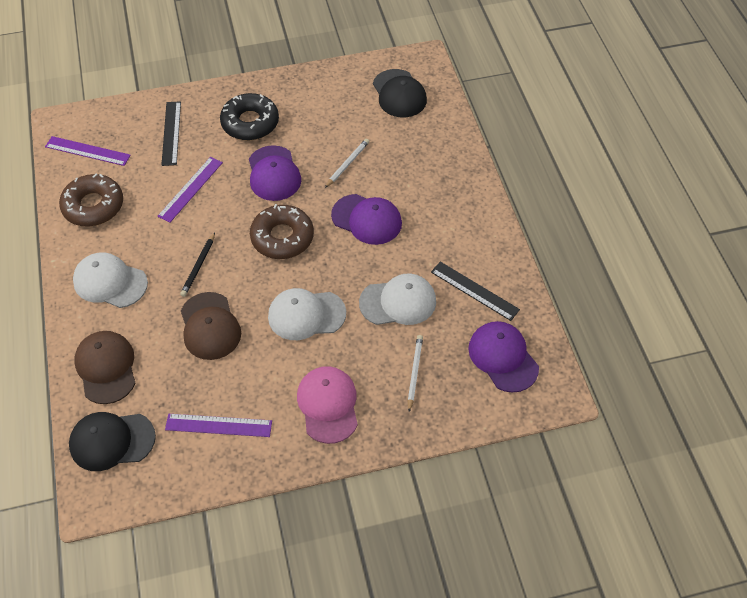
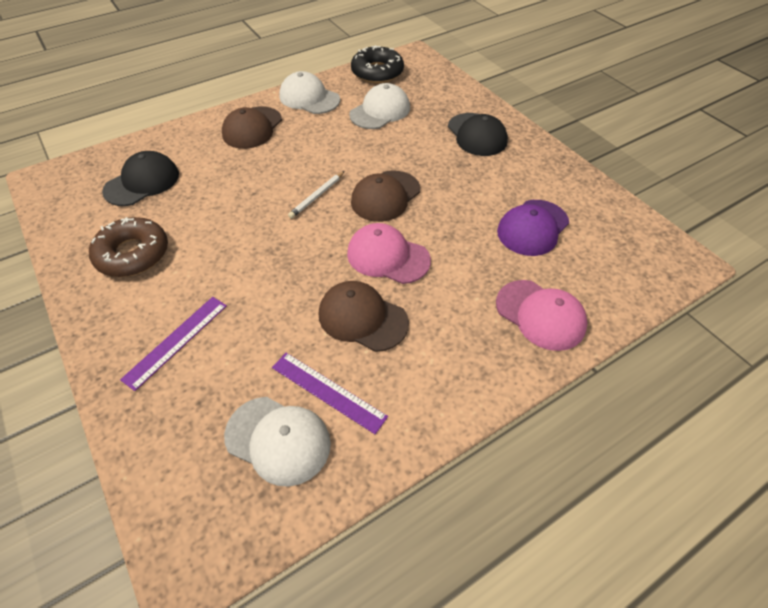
black pencil: 1 -> 0
black ruler: 2 -> 0
brown cap: 2 -> 3
brown donut: 2 -> 1
pink cap: 1 -> 2
purple cap: 3 -> 1
purple ruler: 3 -> 2
white pencil: 2 -> 1

